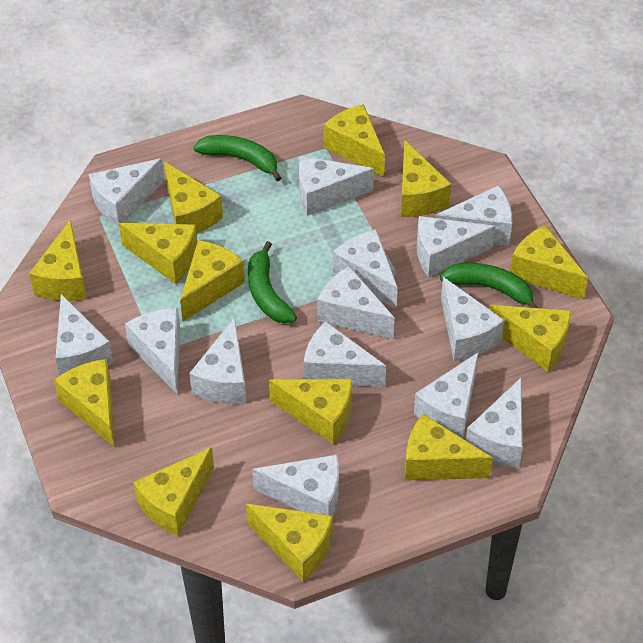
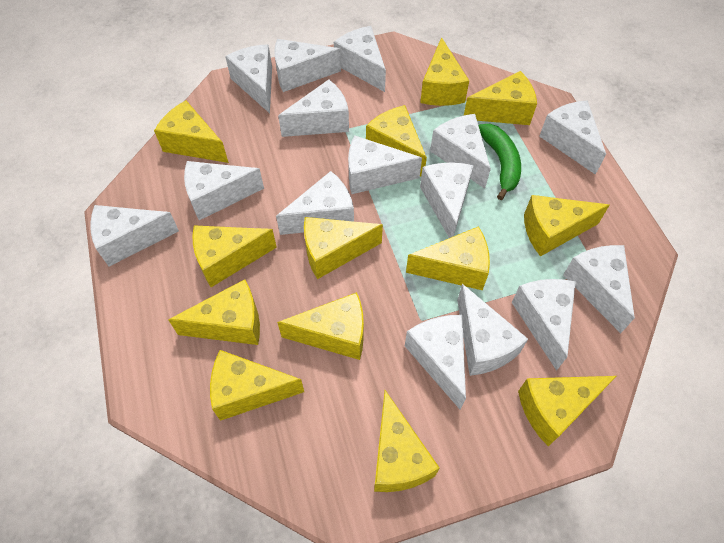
green banana: 3 -> 1
white cheese: 14 -> 15

